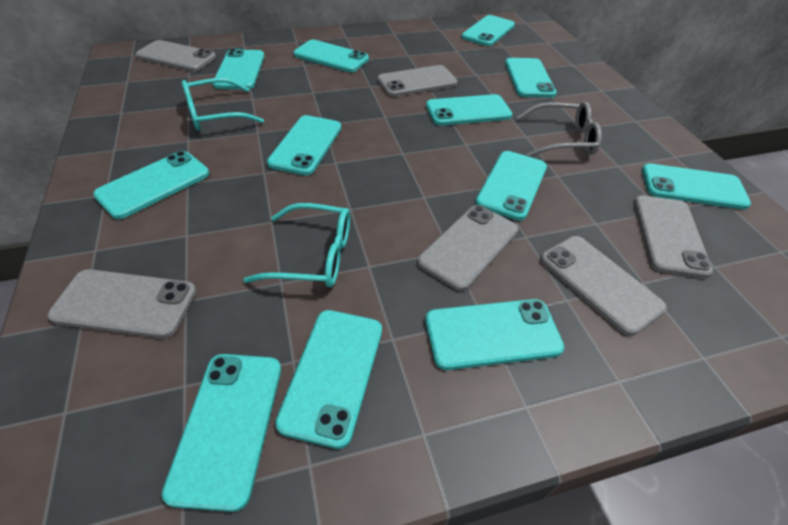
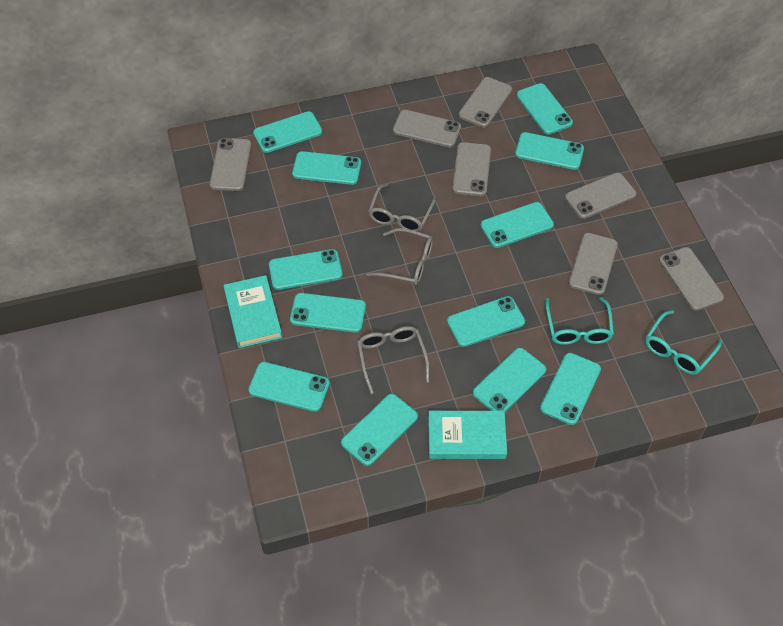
grey glasses: 1 -> 3
grey phone: 6 -> 7
turquoise book: 0 -> 2

